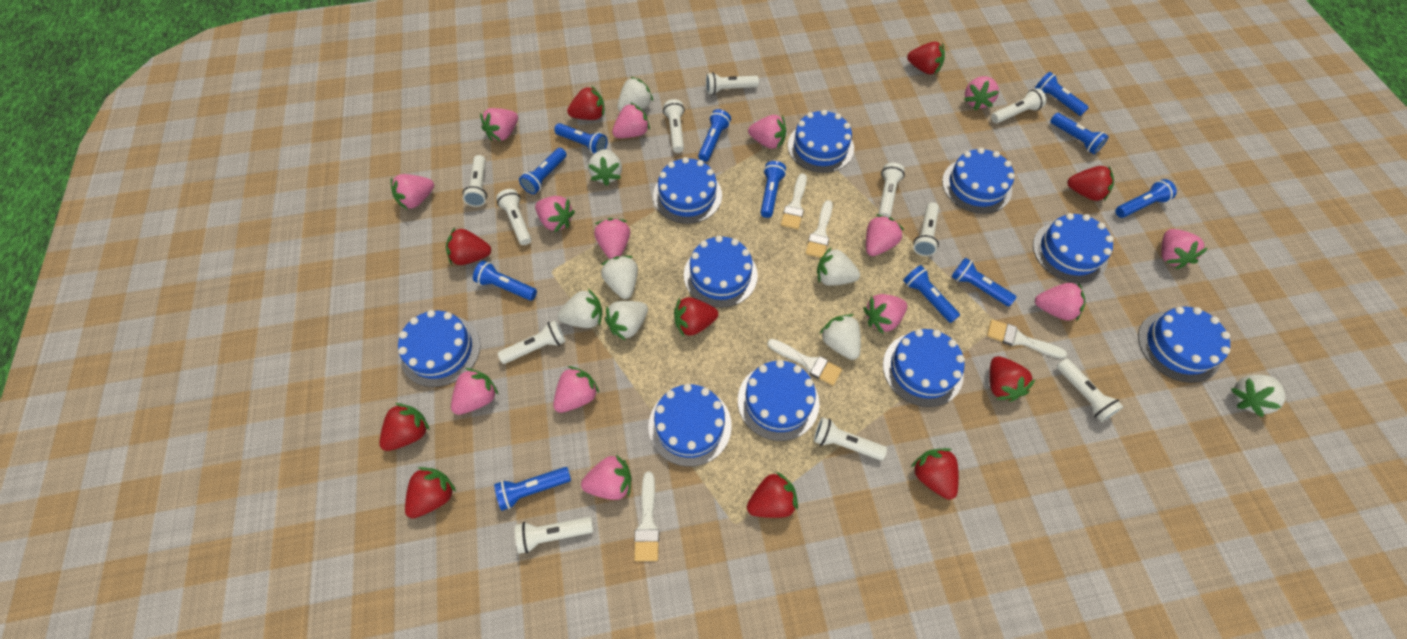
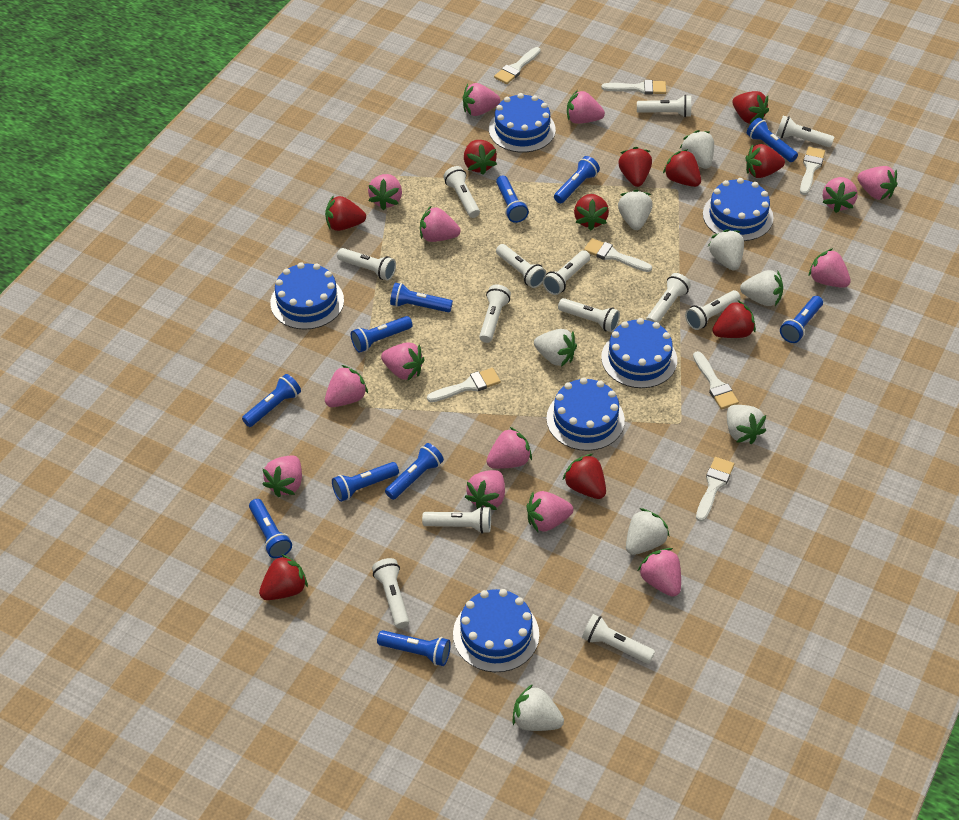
blue cake: 10 -> 6
white brush: 5 -> 7
white flashlight: 11 -> 13

